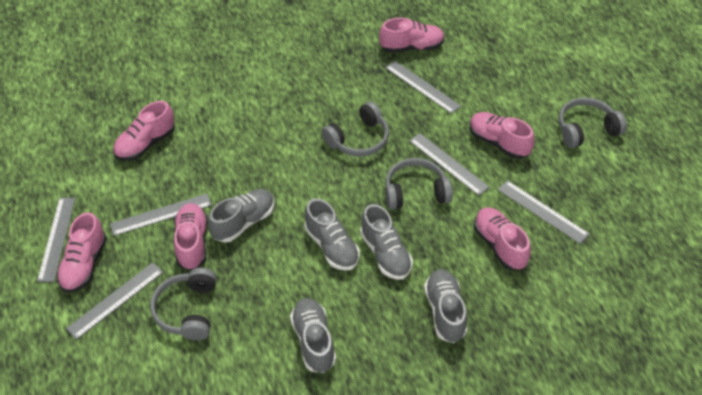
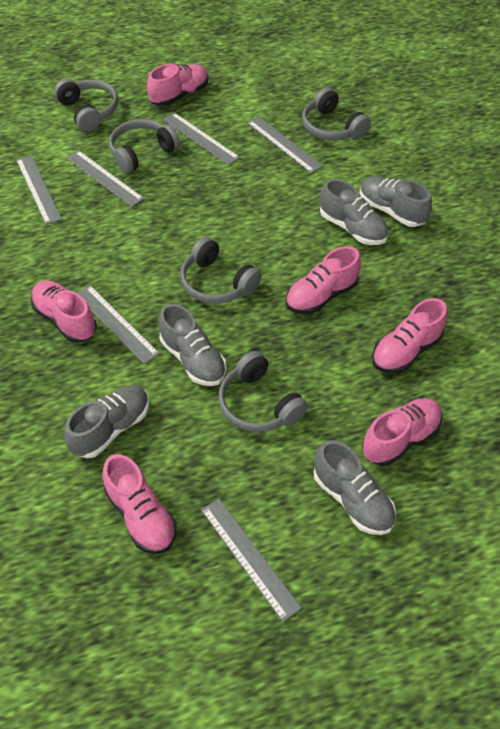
grey headphones: 4 -> 5

